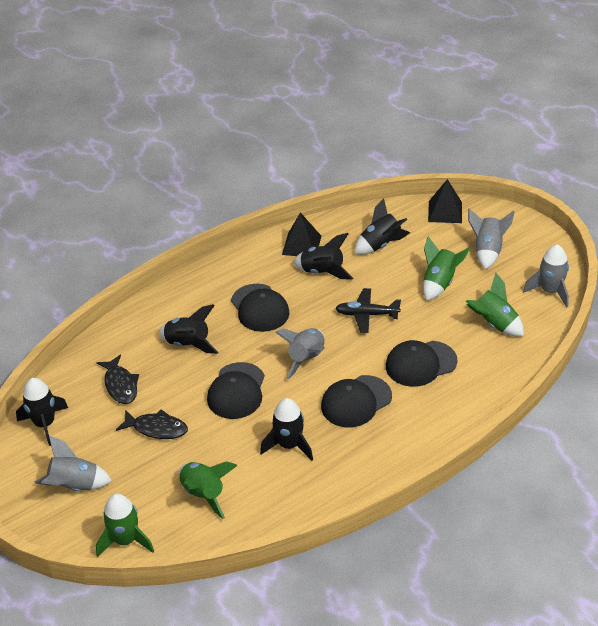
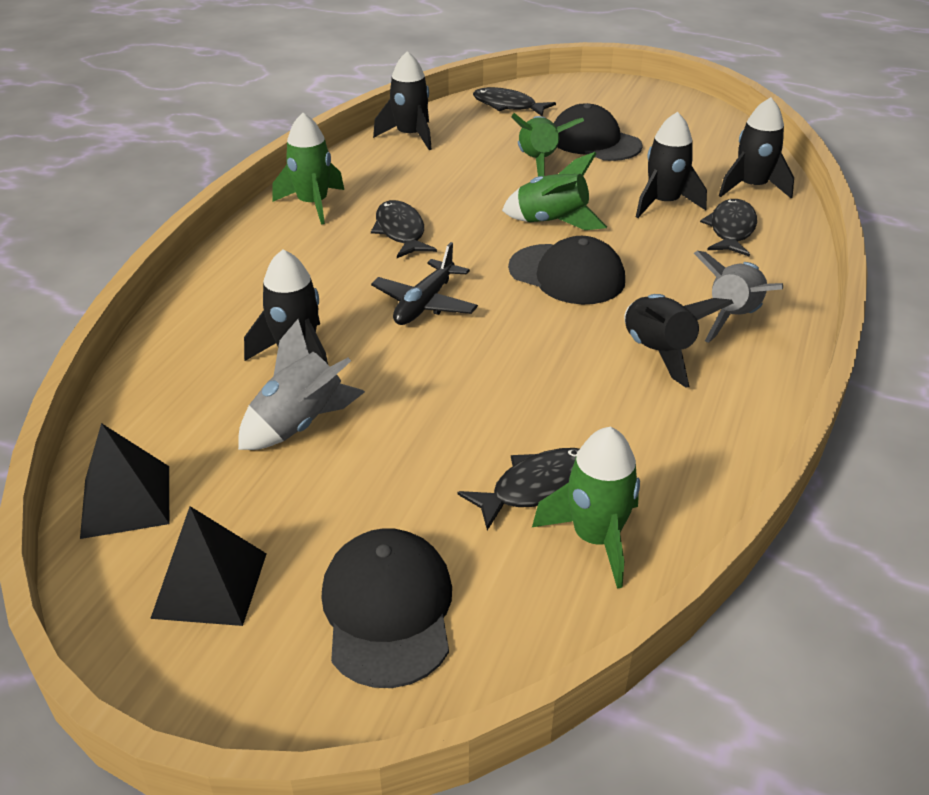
black cap: 4 -> 3
black fish: 2 -> 4
grey rocket: 4 -> 2

